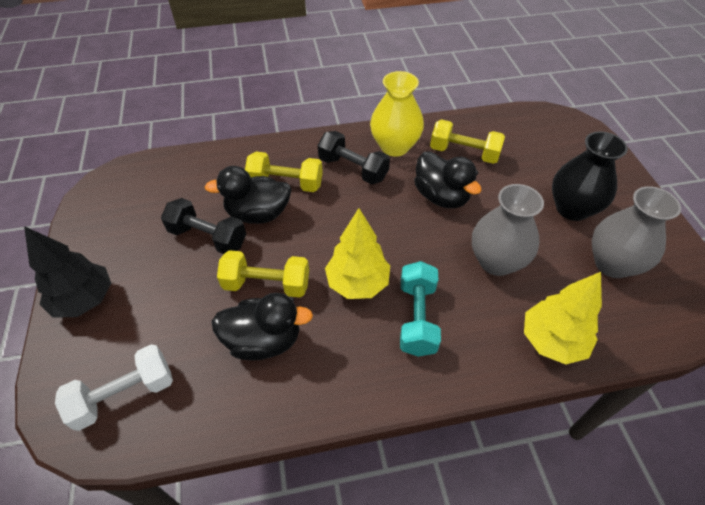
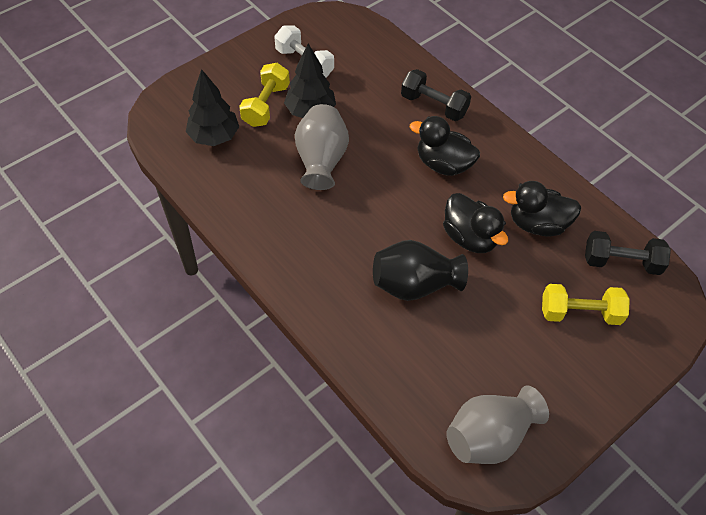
black tree: 1 -> 2
turquoise dumbbell: 1 -> 0
yellow dumbbell: 3 -> 2
yellow tree: 2 -> 0
yellow vase: 1 -> 0

